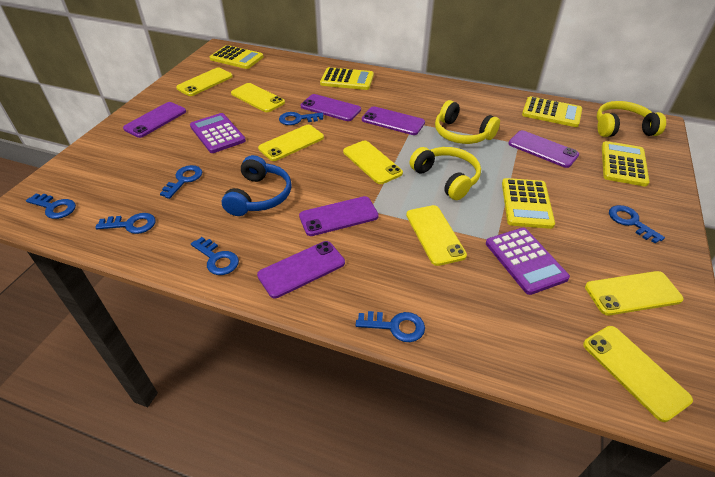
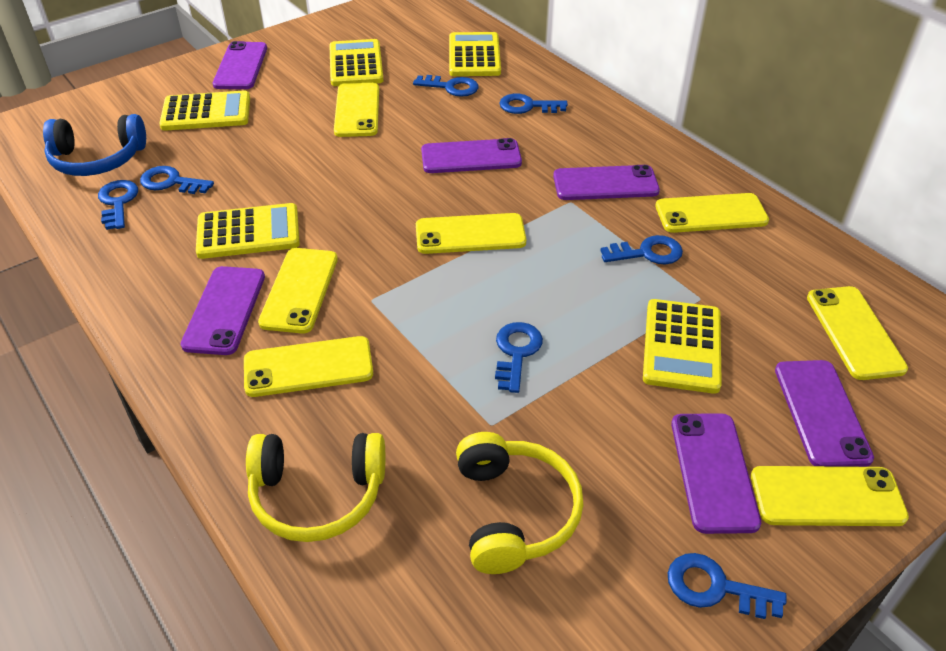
purple calculator: 2 -> 0
yellow headphones: 3 -> 2

